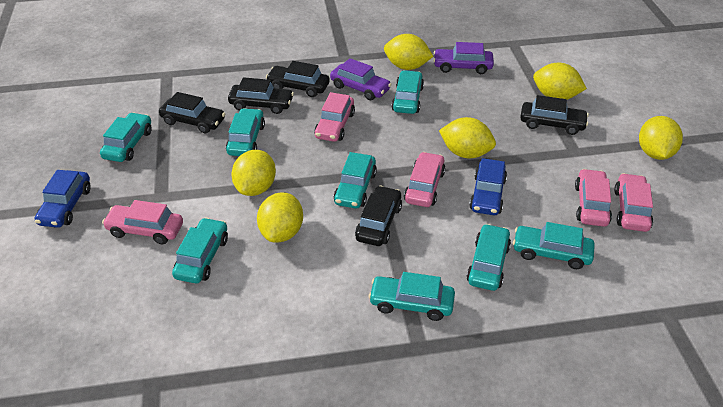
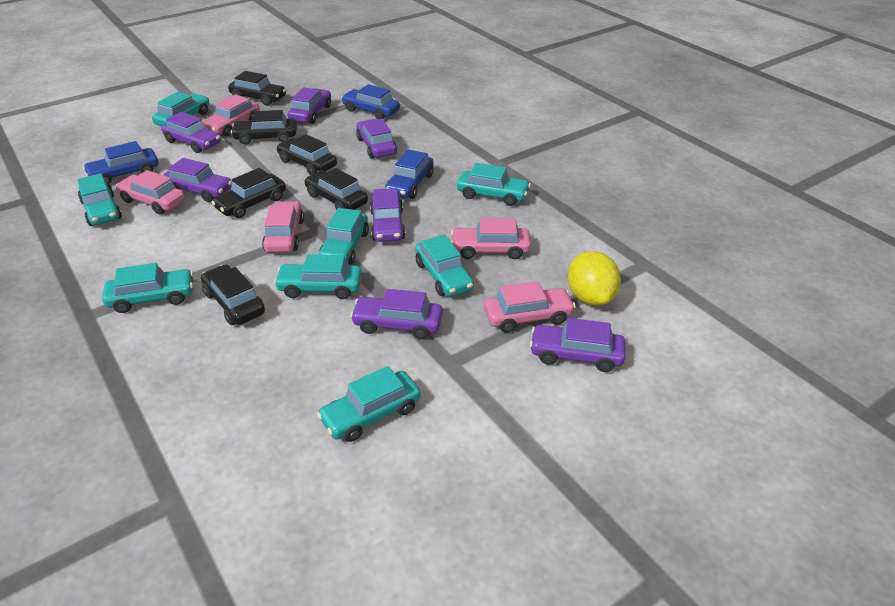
black car: 5 -> 6
blue car: 2 -> 3
purple car: 2 -> 7
yellow lemon: 6 -> 1

